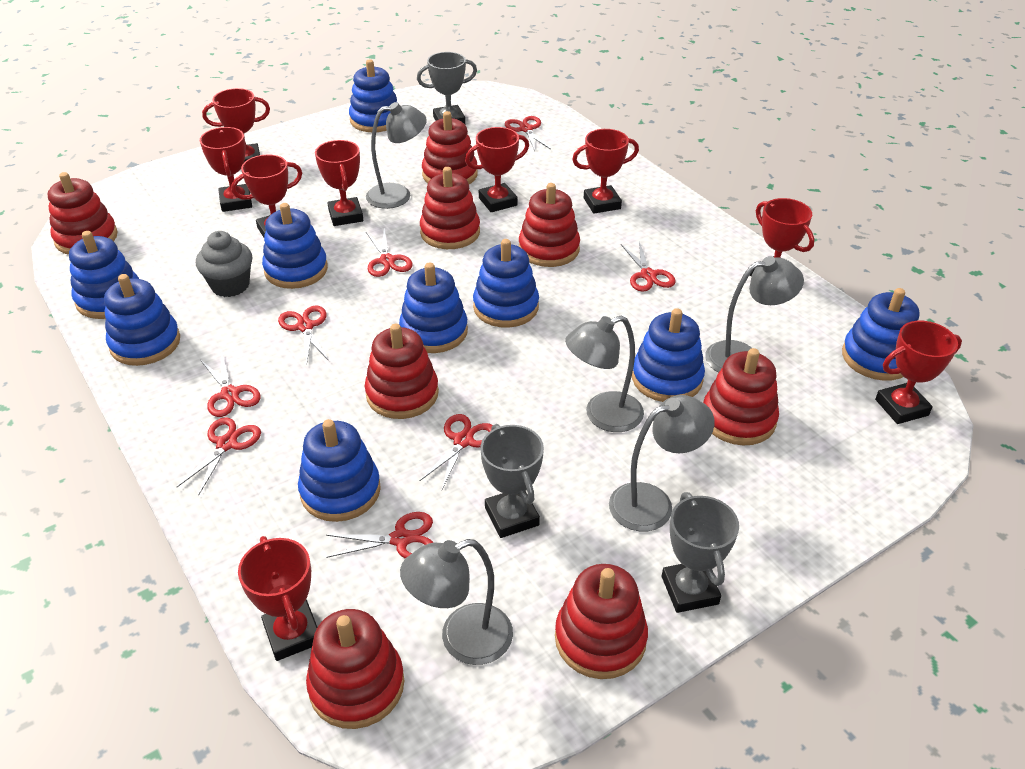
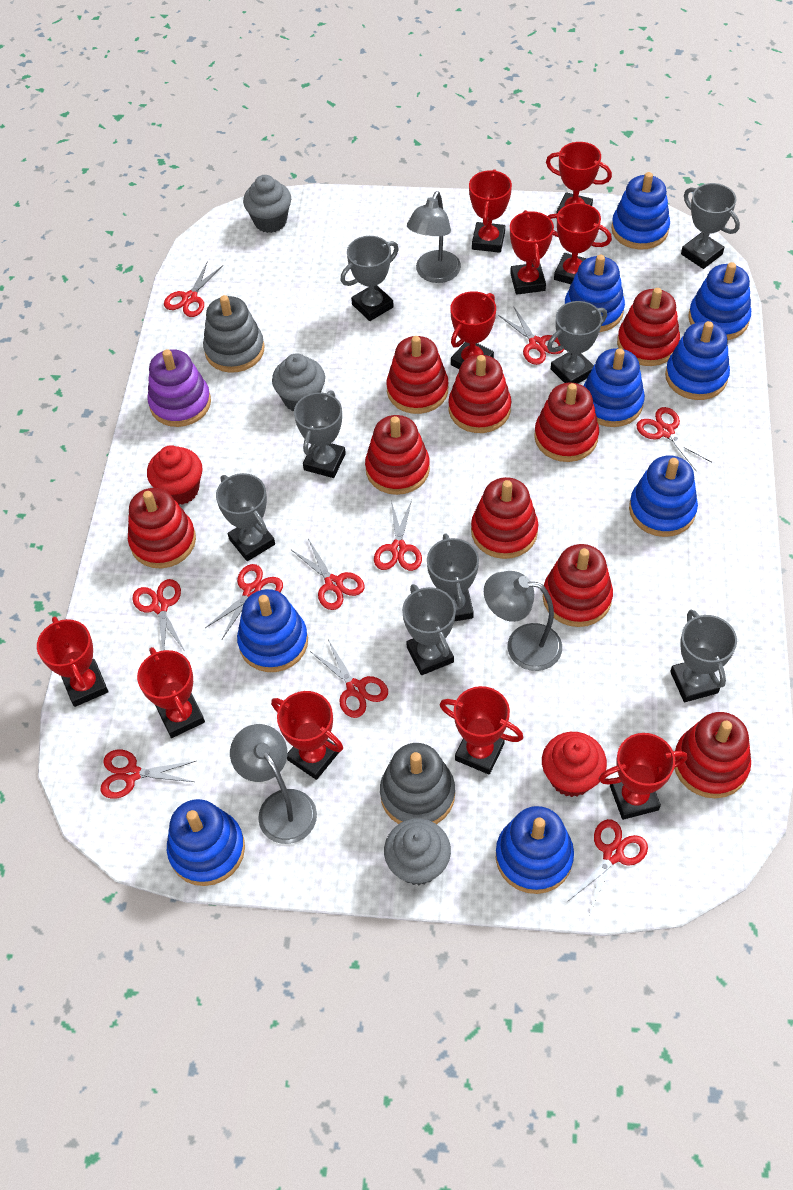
grey cupcake: 1 -> 3
grey lamp: 5 -> 3
grey stacking toy: 0 -> 2
grey trophy: 3 -> 8
purple stacking toy: 0 -> 1
red cupcake: 0 -> 2
red scissors: 8 -> 10
red stacking toy: 8 -> 9
red trophy: 9 -> 10

